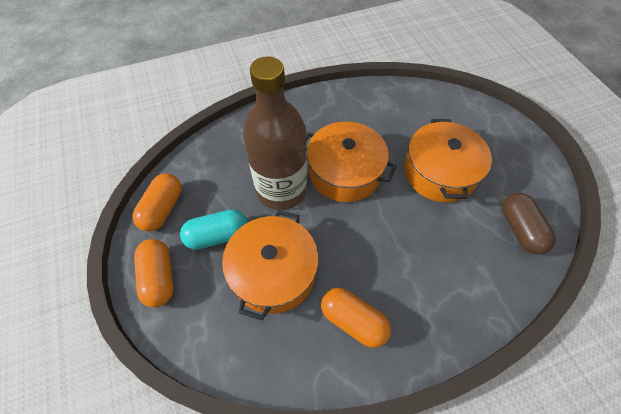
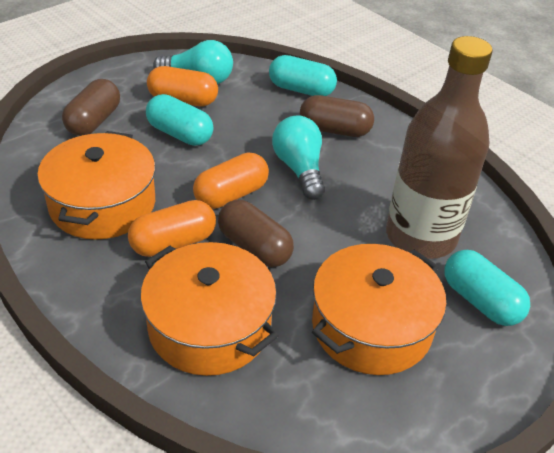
brown capsule: 1 -> 3
turquoise capsule: 1 -> 3
turquoise light bulb: 0 -> 2

